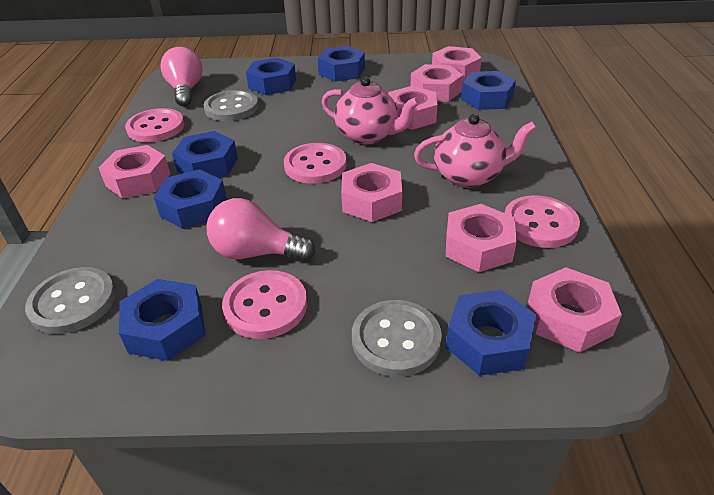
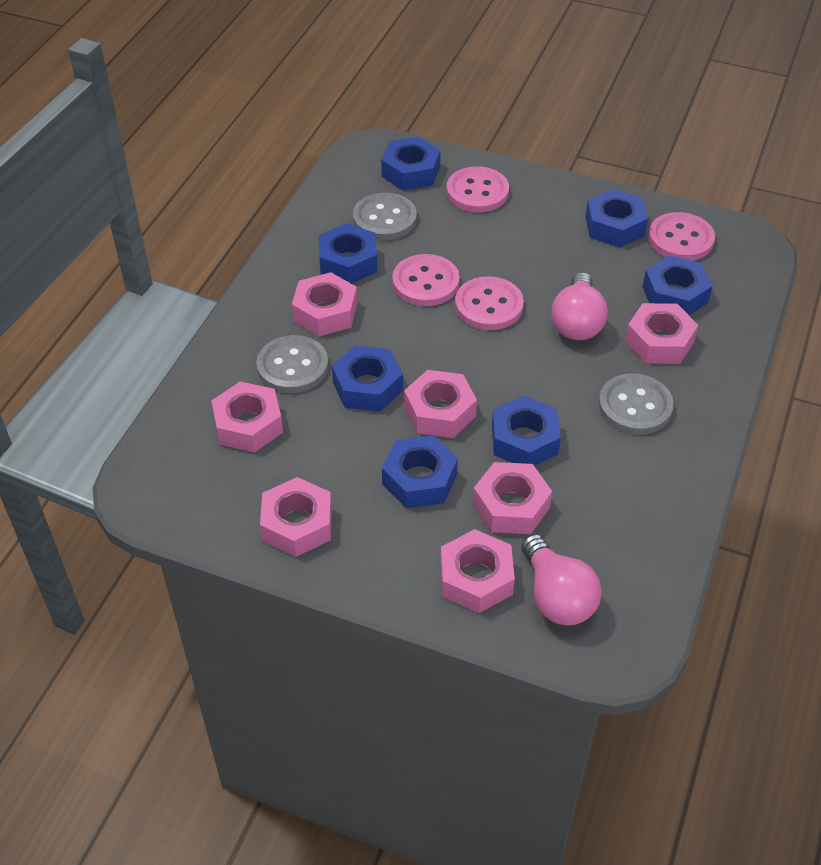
pink teapot: 2 -> 0

